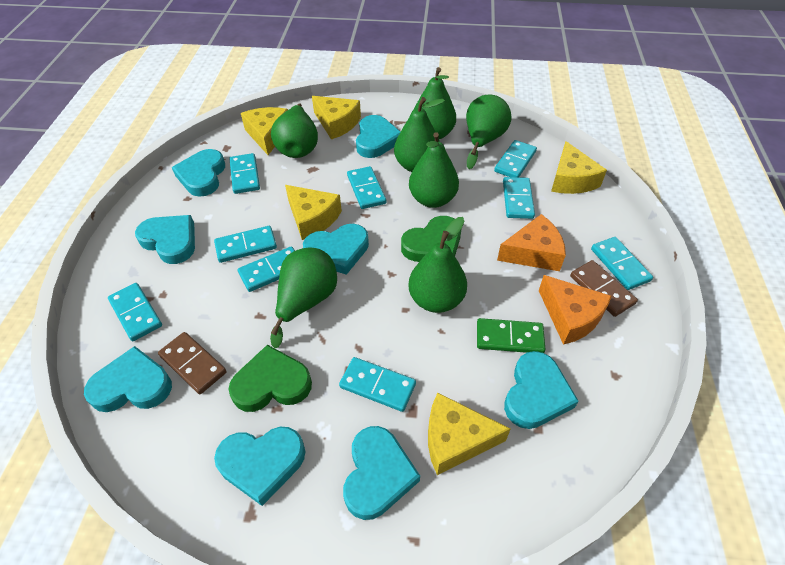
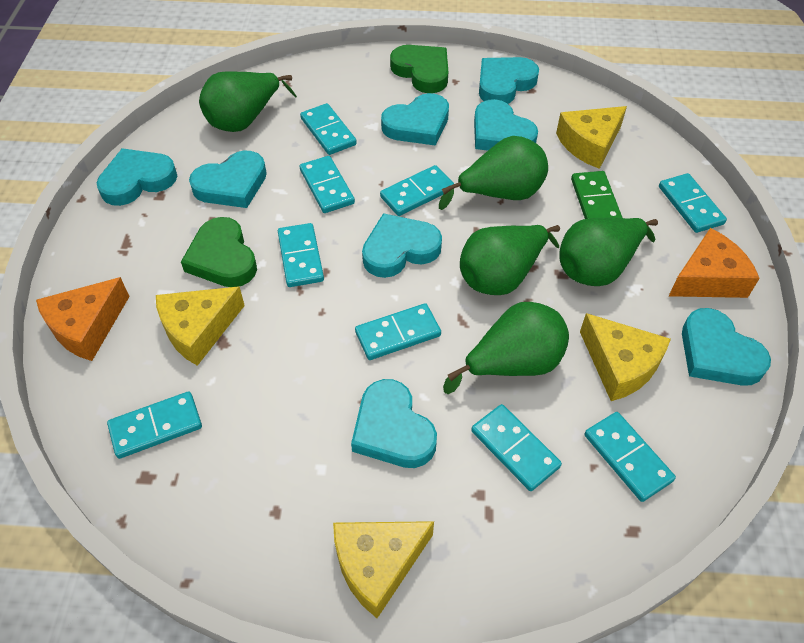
brown domino: 2 -> 0
green pear: 7 -> 5
yellow cheese: 5 -> 4

